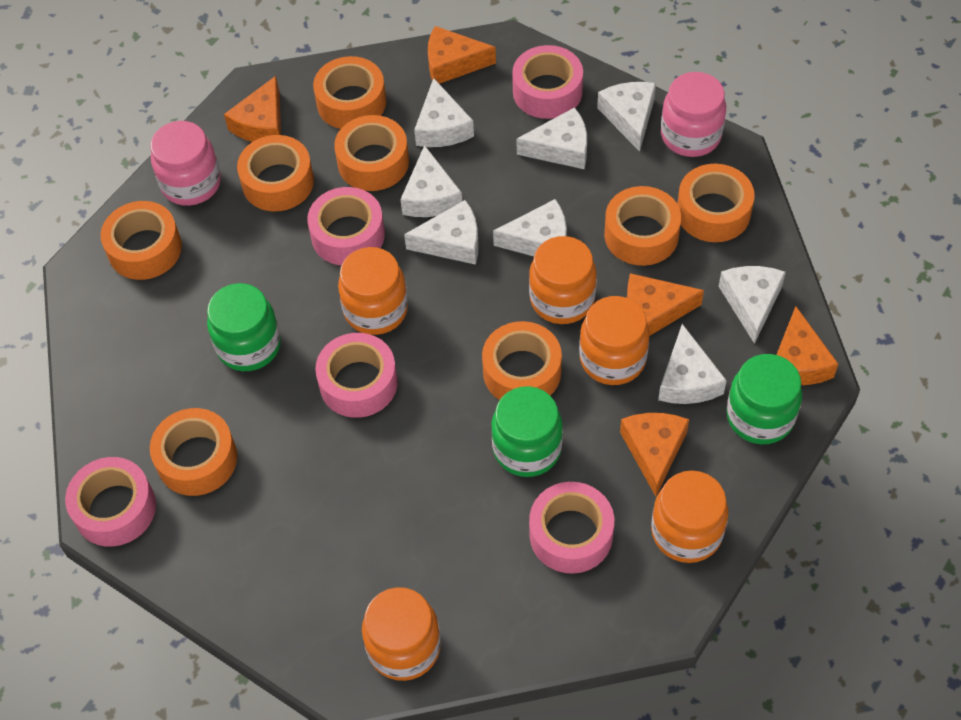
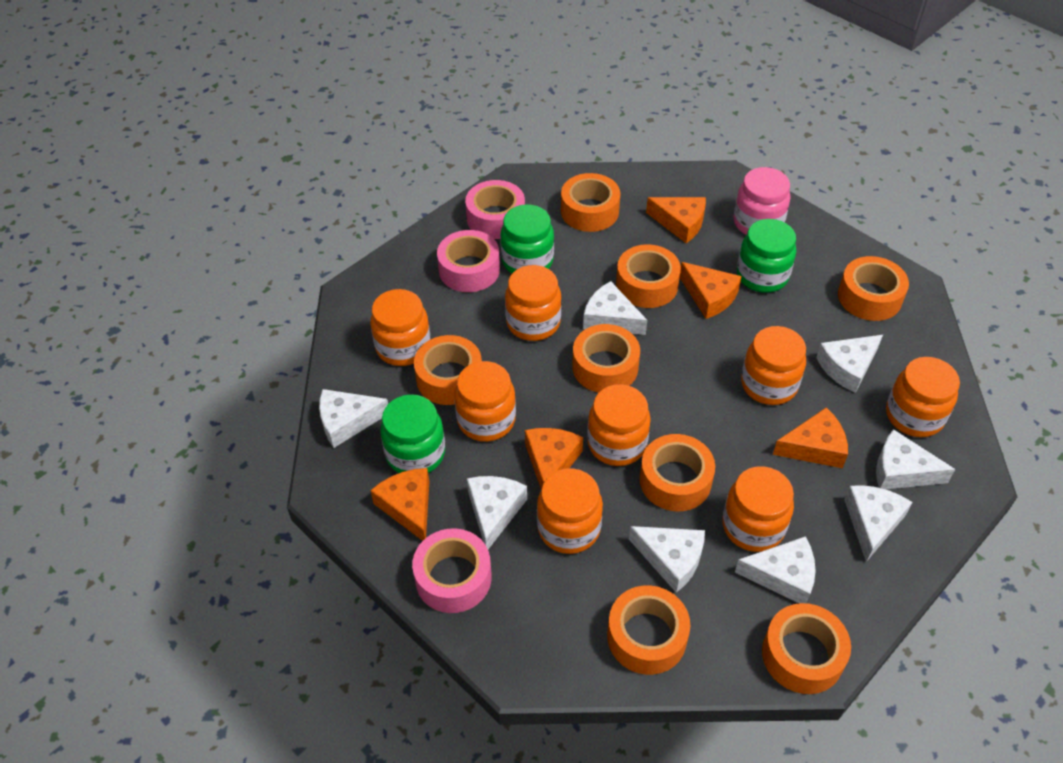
orange jar: 5 -> 8
pink jar: 2 -> 1
pink tape: 5 -> 3

